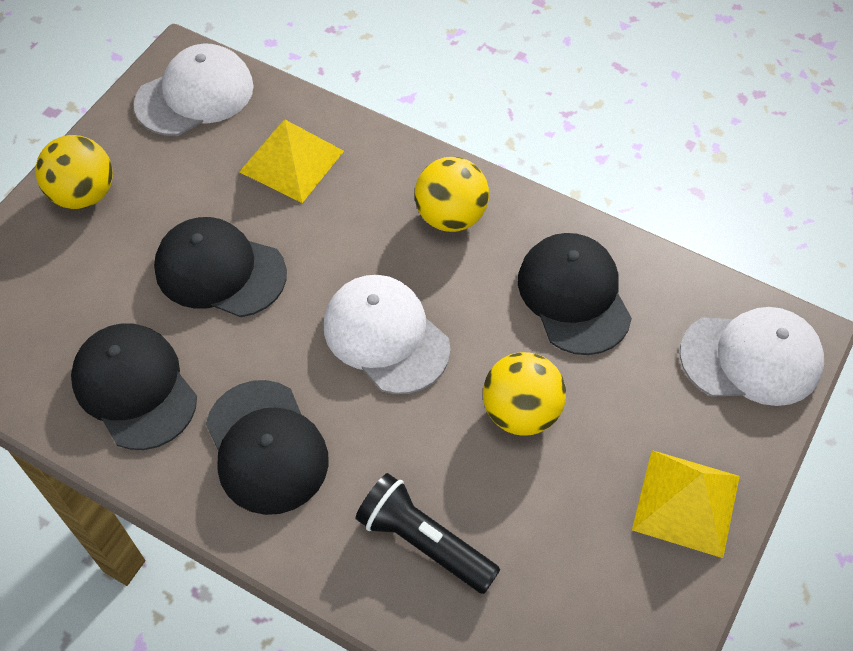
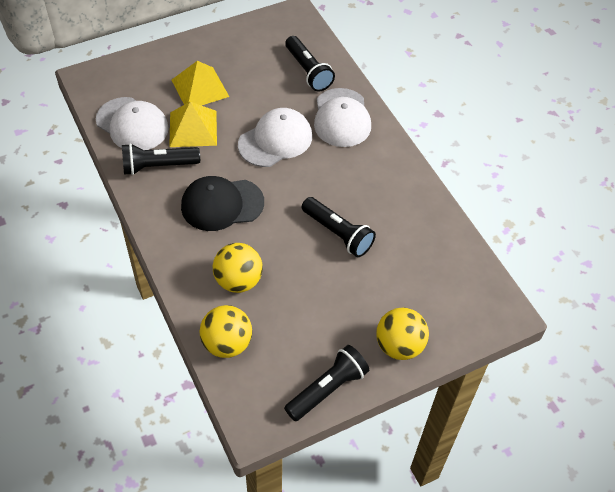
black cap: 4 -> 1
black flashlight: 1 -> 4

